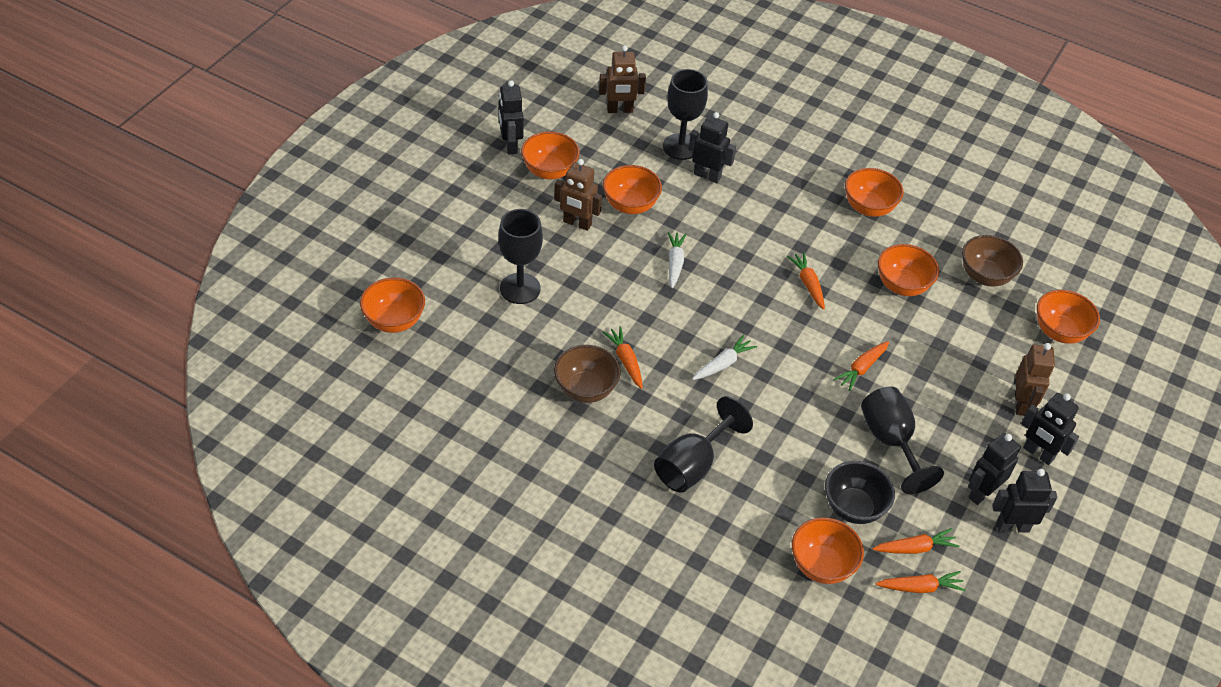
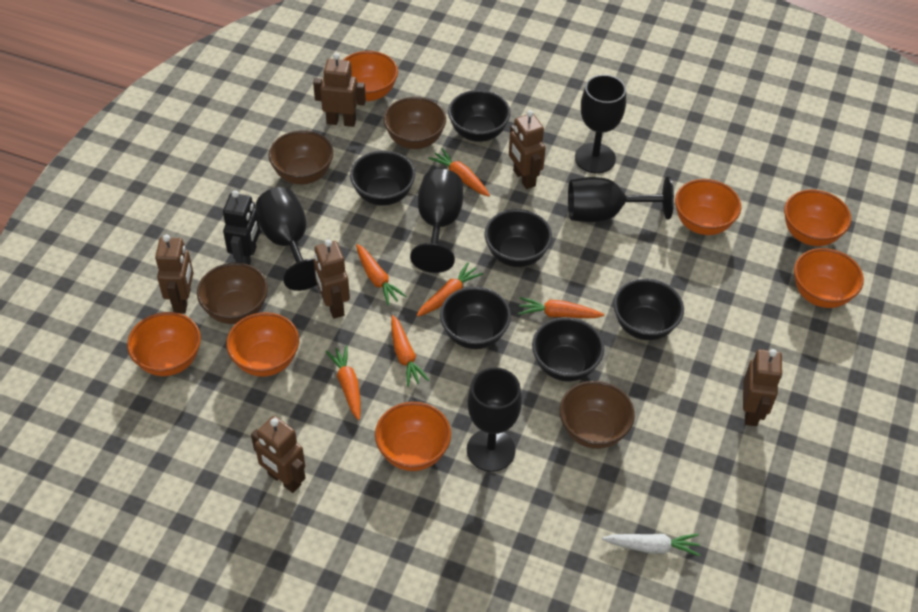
black bowl: 1 -> 6
black goblet: 4 -> 5
black robot: 5 -> 1
brown bowl: 2 -> 4
brown robot: 3 -> 6
orange carrot: 5 -> 6
white carrot: 2 -> 1

